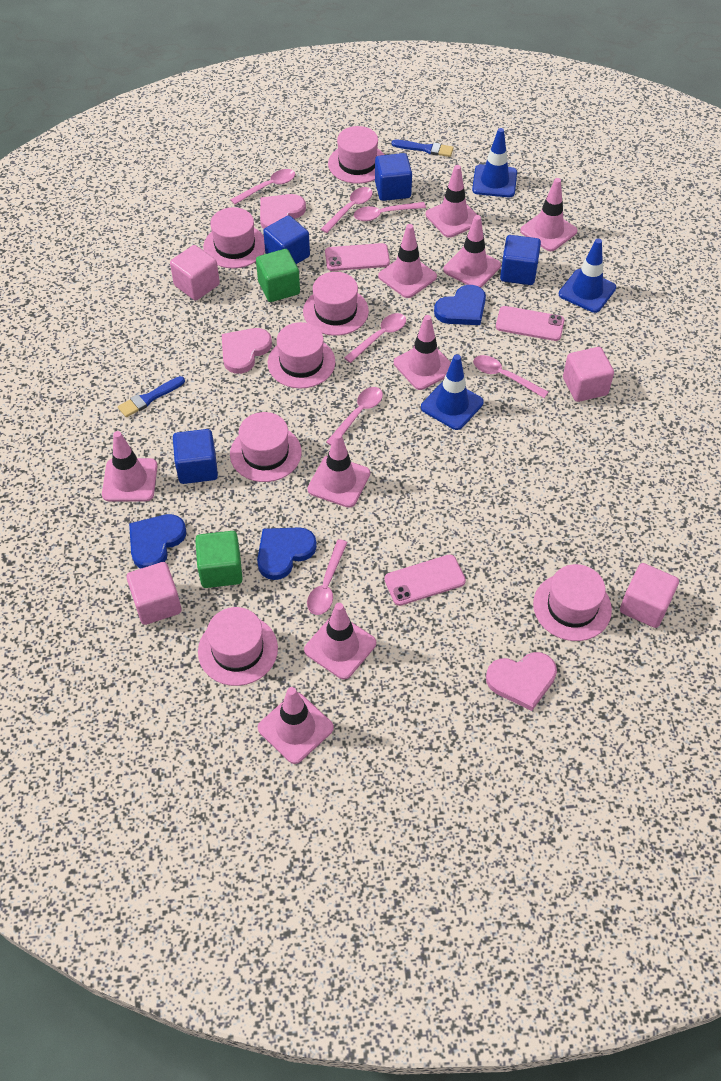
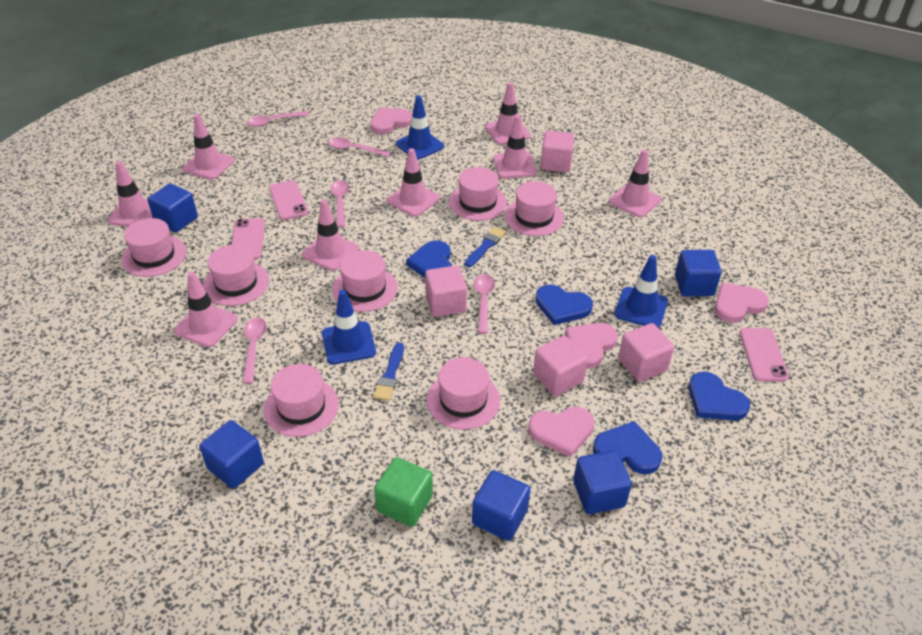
blue cube: 4 -> 5
blue heart: 3 -> 4
green cube: 2 -> 1
pink heart: 3 -> 4
pink spoon: 7 -> 5
pink traffic cone: 9 -> 8

